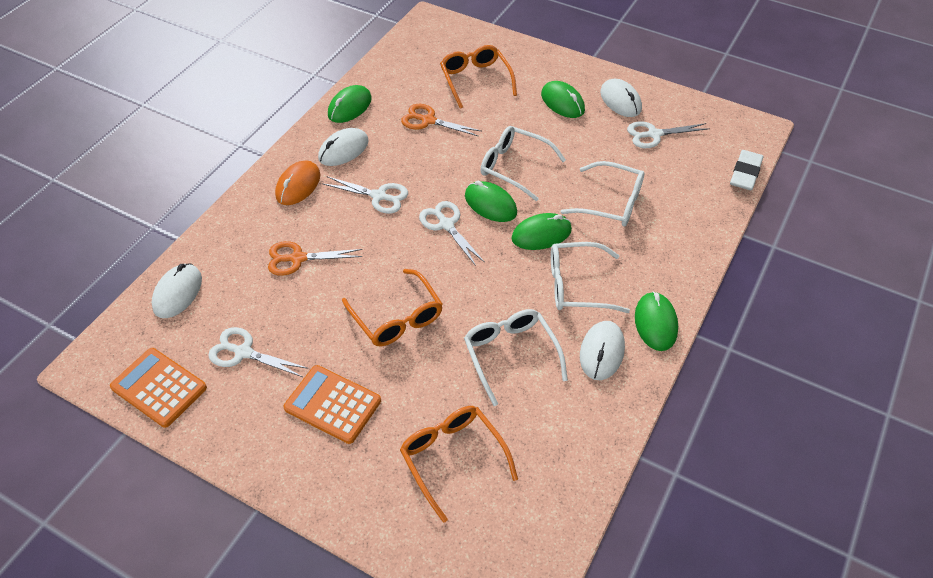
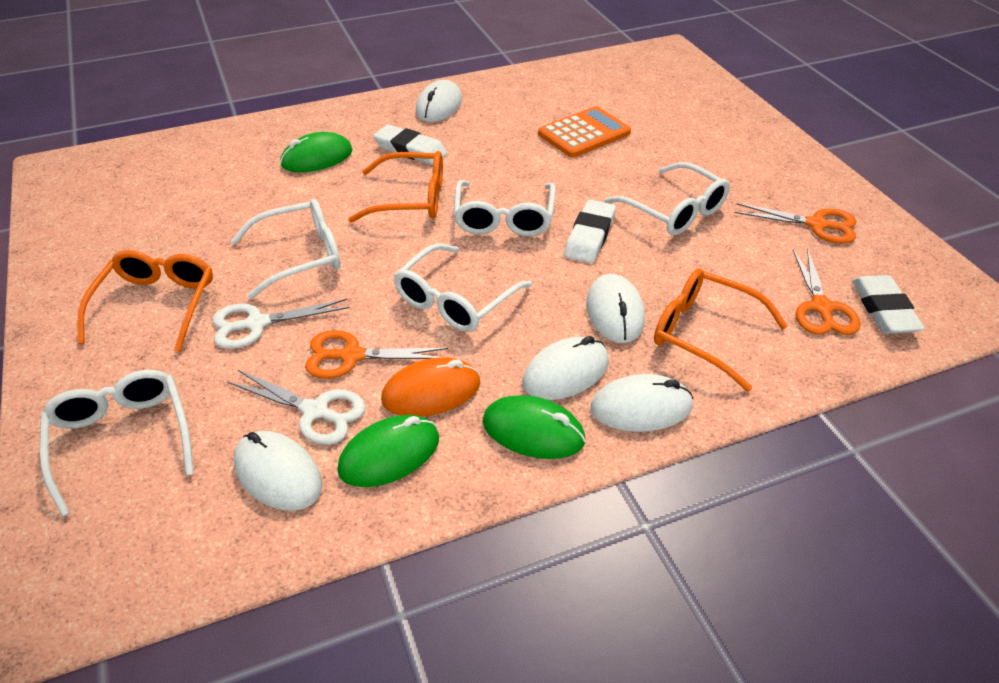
green mouse: 5 -> 3
orange calculator: 2 -> 1
orange scissors: 2 -> 3
white eraser: 1 -> 3
white glasses: 4 -> 5
white mouse: 4 -> 5
white scissors: 4 -> 2

